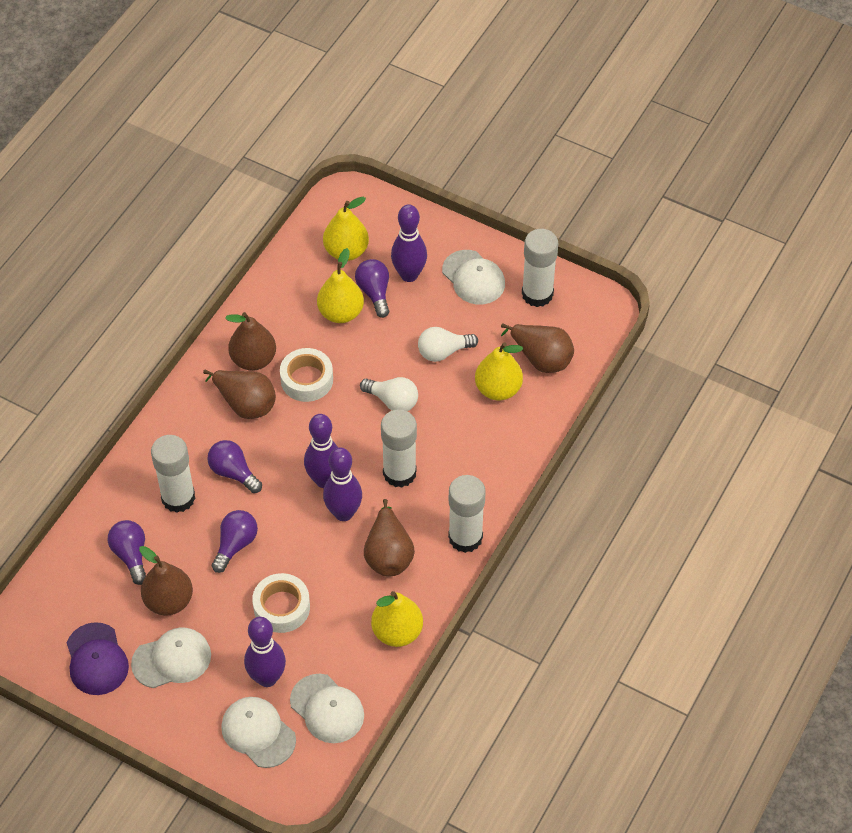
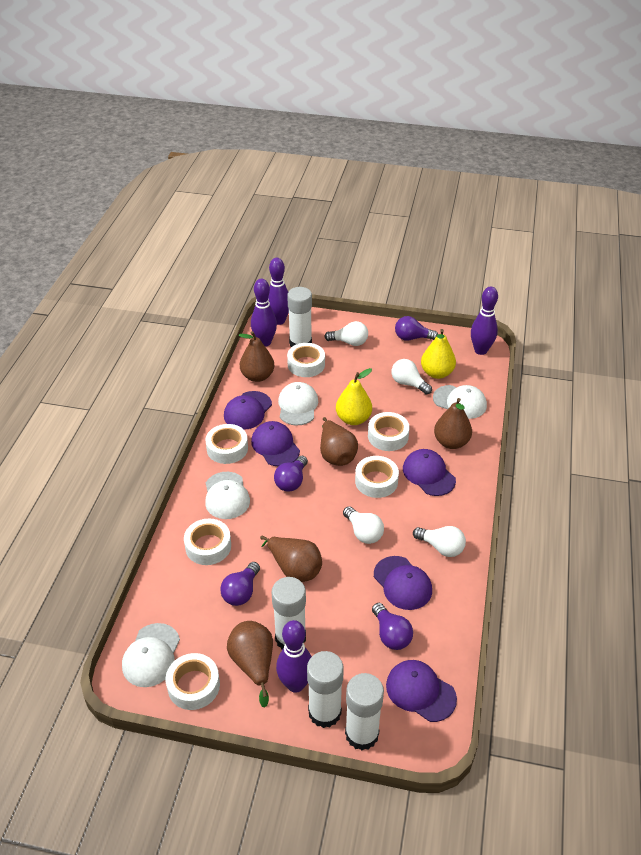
purple cap: 1 -> 5
white light bulb: 2 -> 4
white tape: 2 -> 6
yellow pear: 4 -> 2

